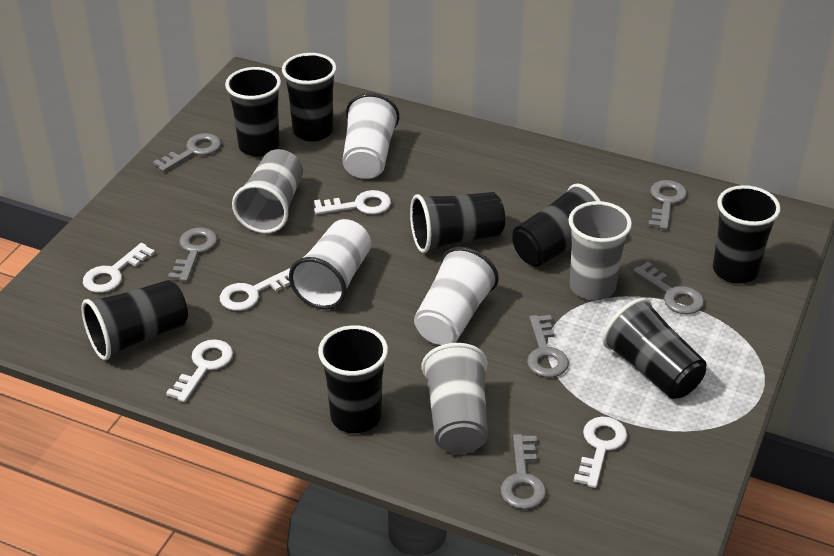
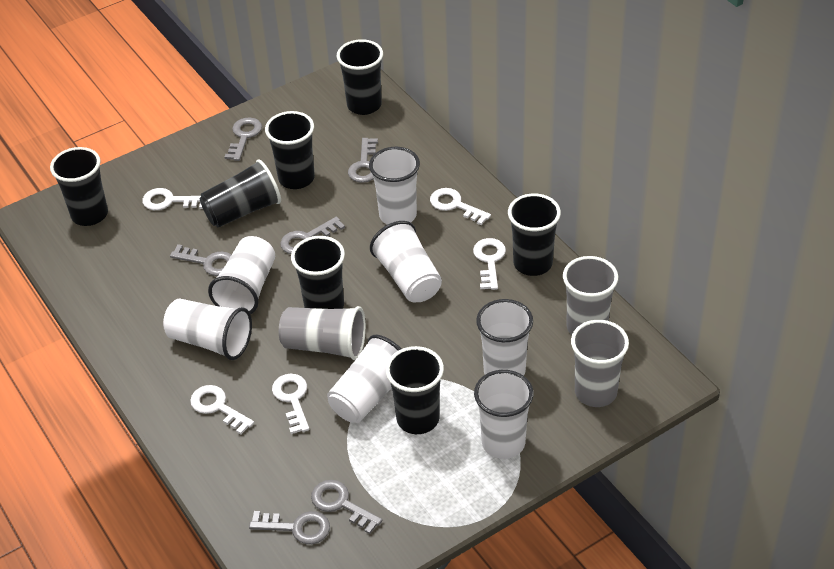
black cup: 8 -> 7
white cup: 3 -> 7

